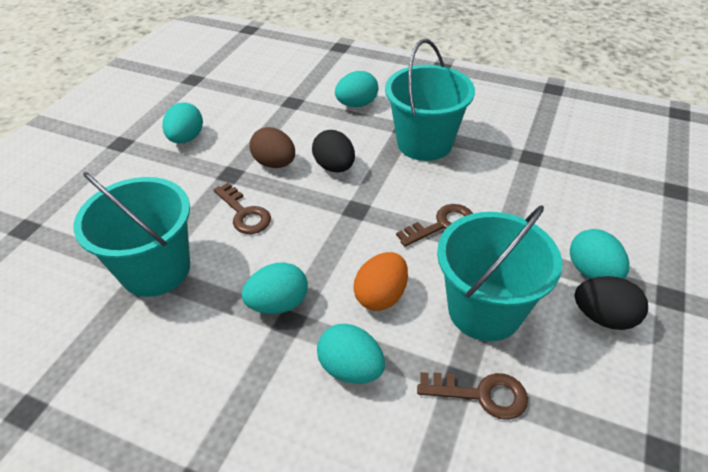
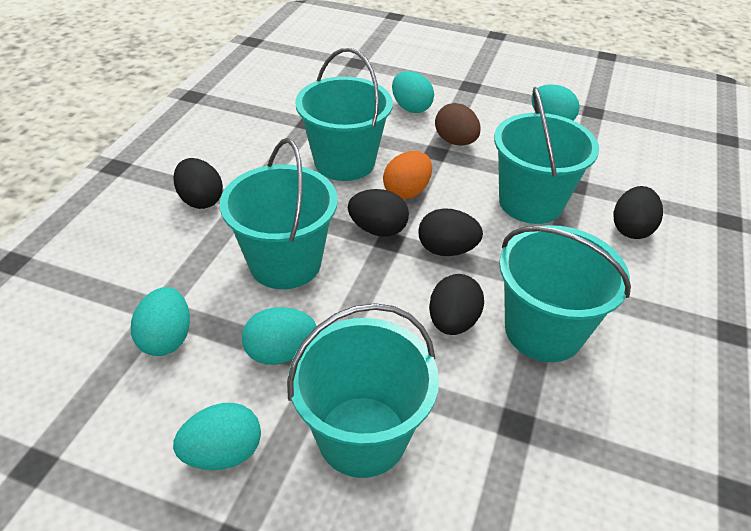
black egg: 2 -> 5
brown key: 3 -> 0
turquoise bucket: 3 -> 5

